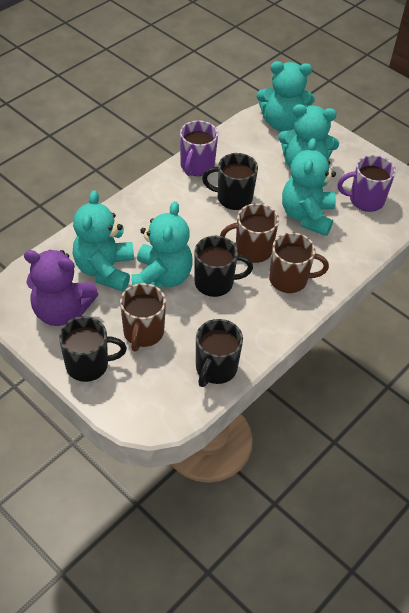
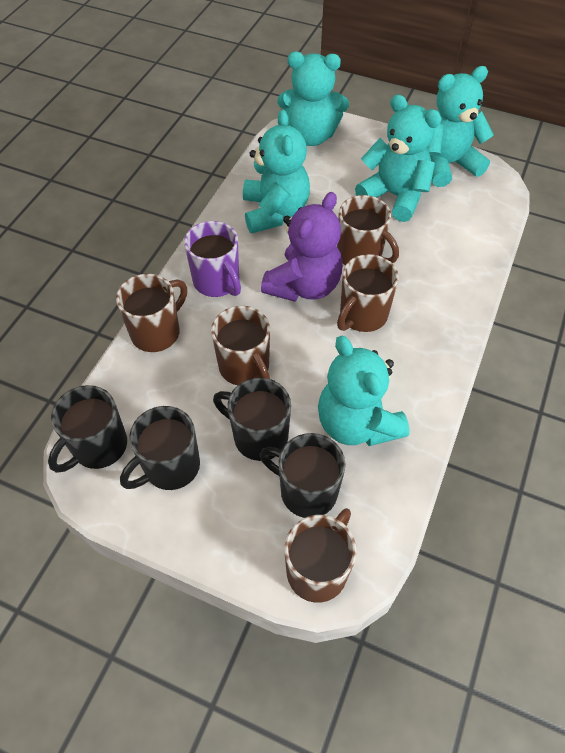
brown mug: 3 -> 5
purple mug: 2 -> 1

